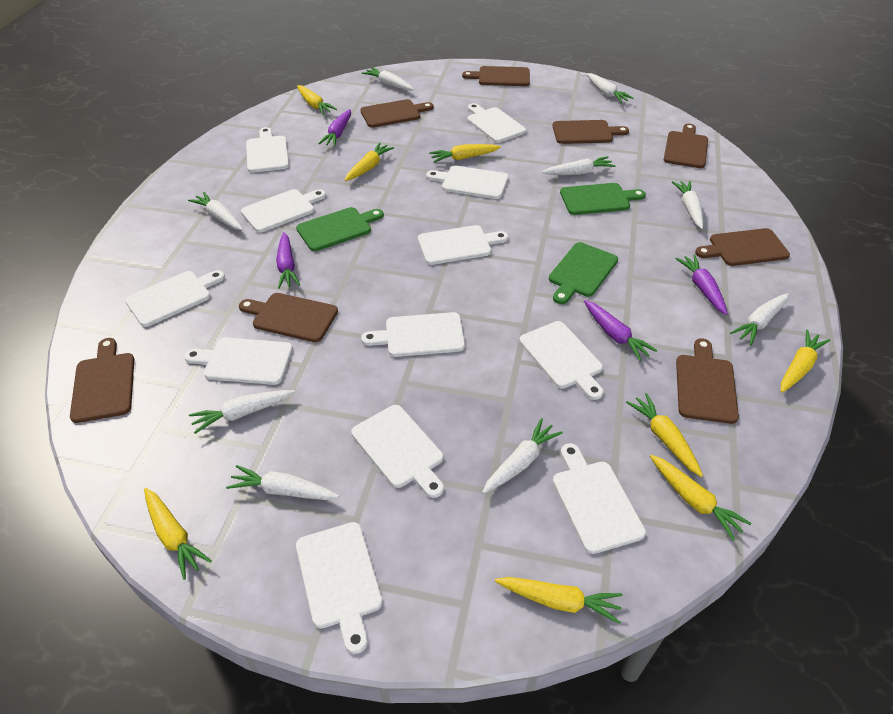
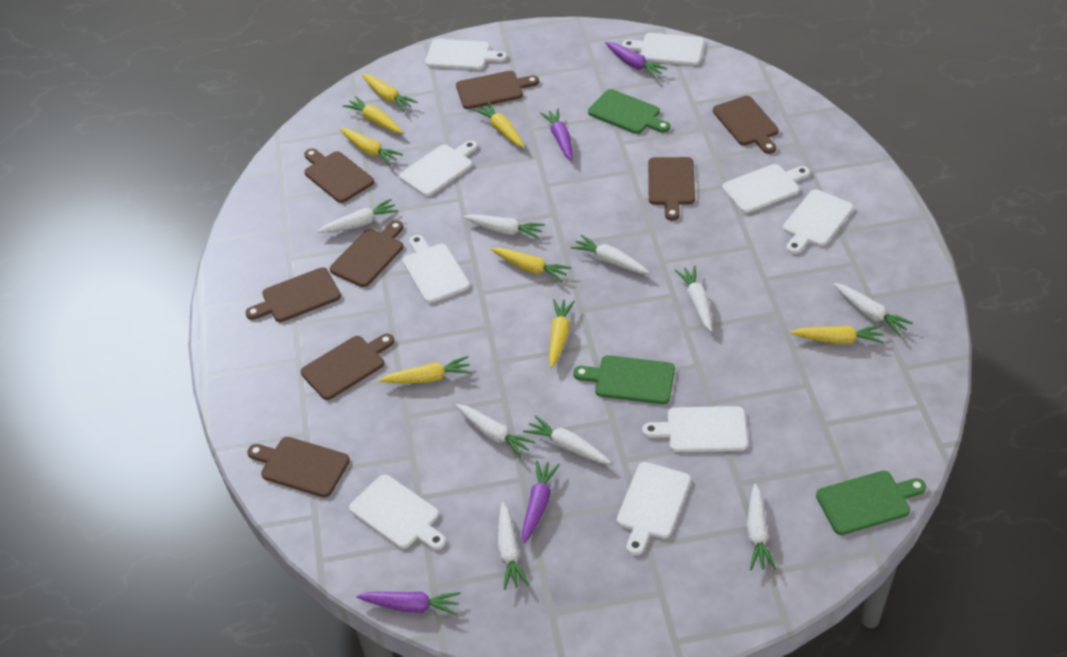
white cutting board: 12 -> 9

